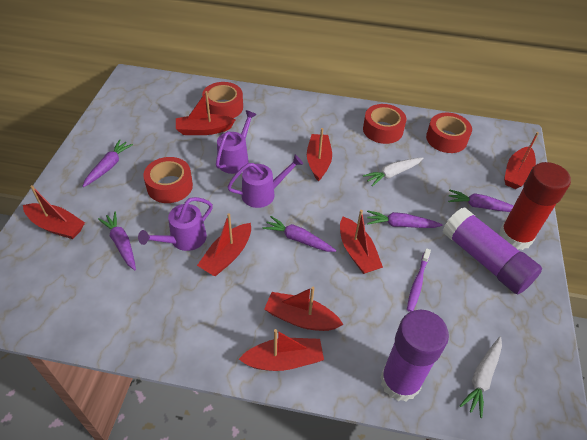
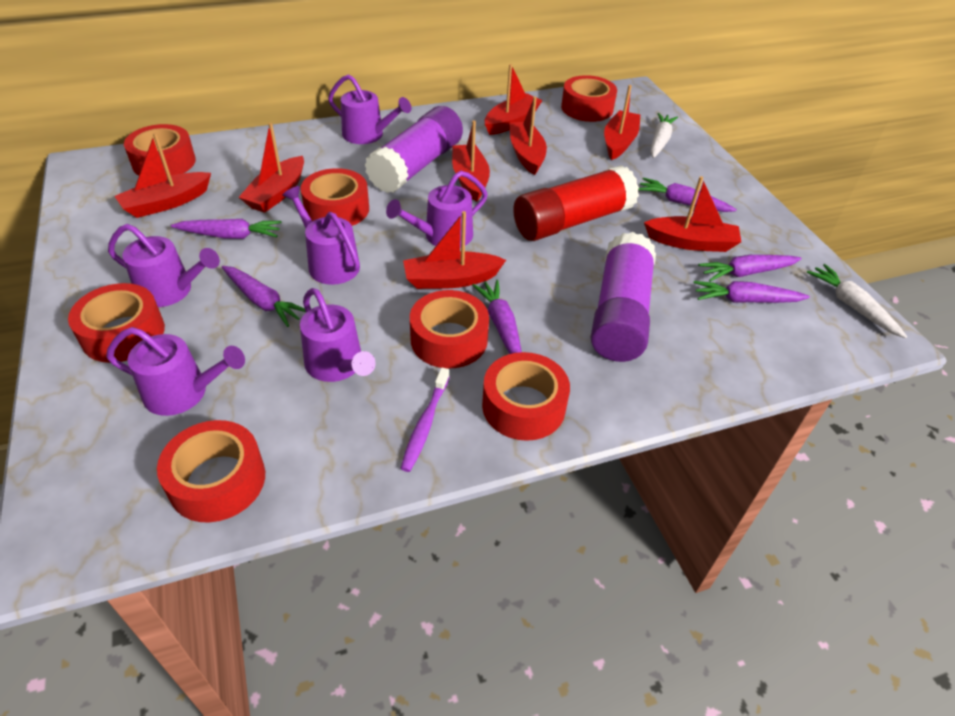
purple carrot: 5 -> 6
purple watering can: 3 -> 6
red tape: 4 -> 7

